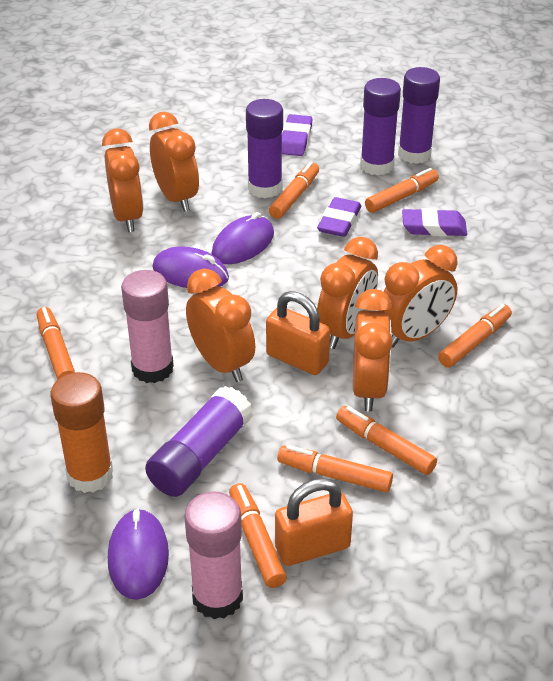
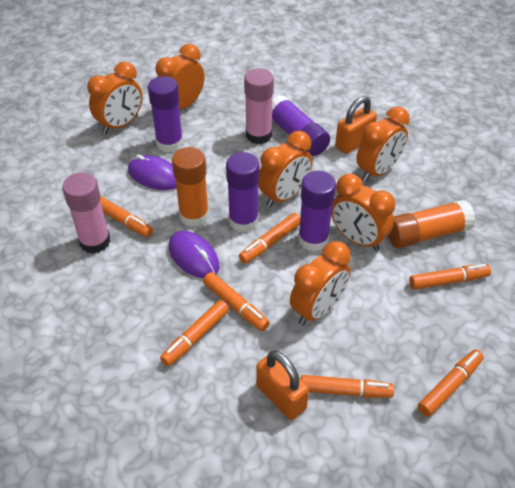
orange glue stick: 1 -> 2
purple eraser: 3 -> 0
purple mouse: 3 -> 2

